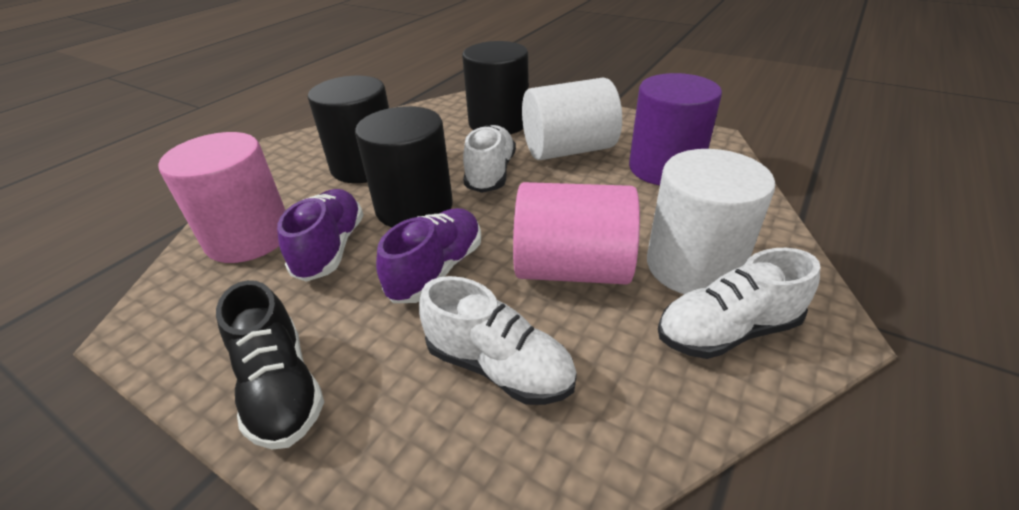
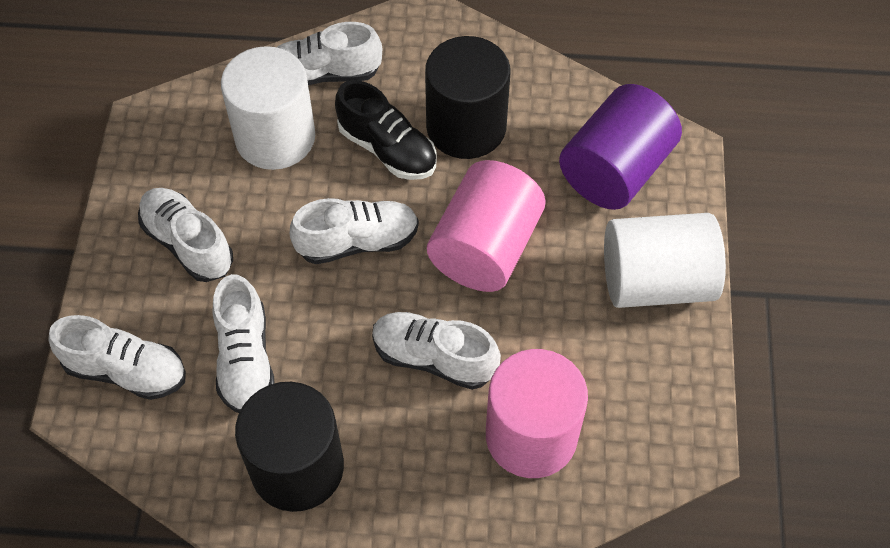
black cylinder: 3 -> 2
purple shoe: 2 -> 0
white shoe: 3 -> 6

